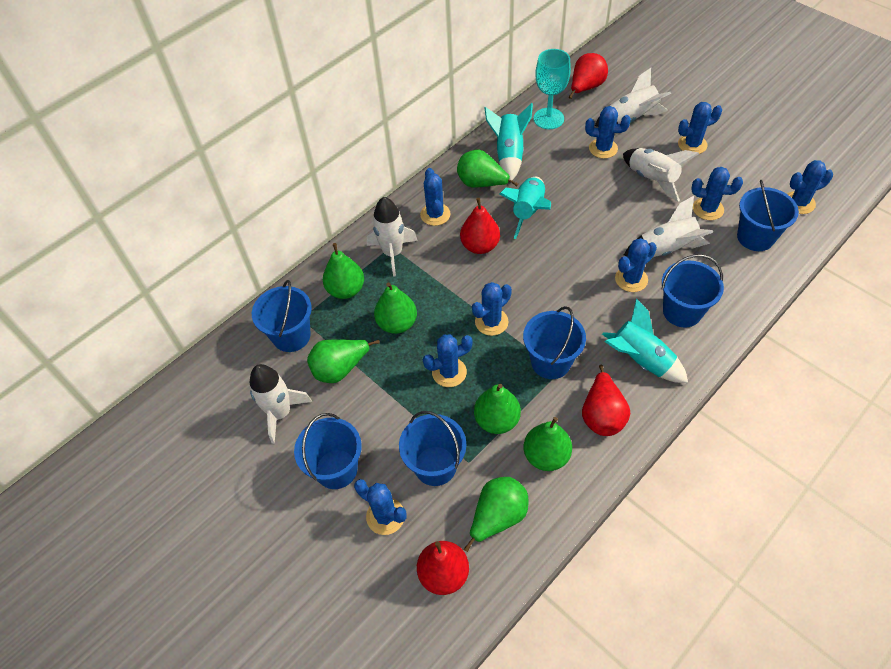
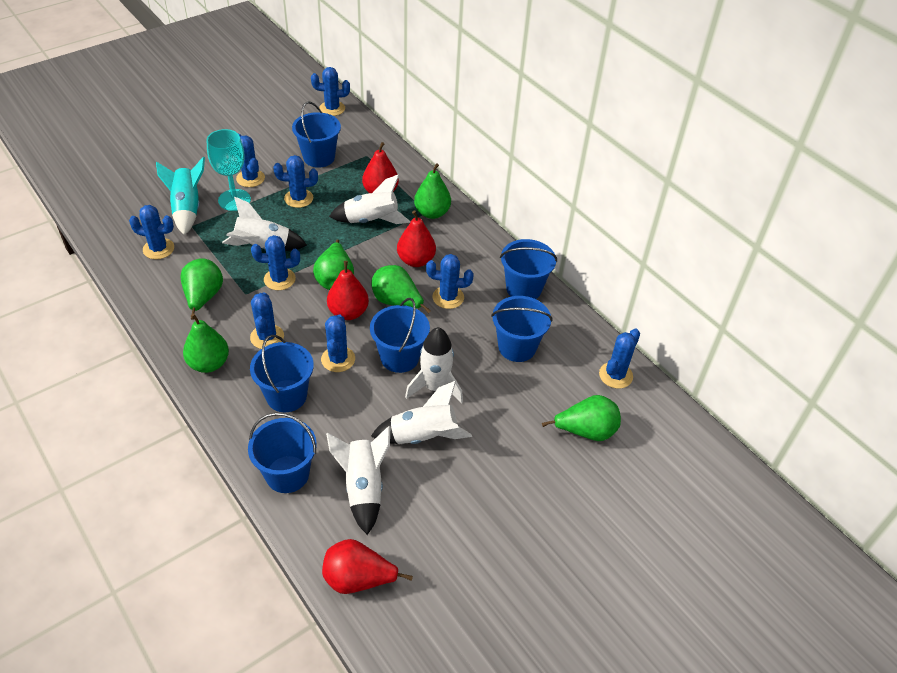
green pear: 7 -> 6
turquoise rocket: 3 -> 1

